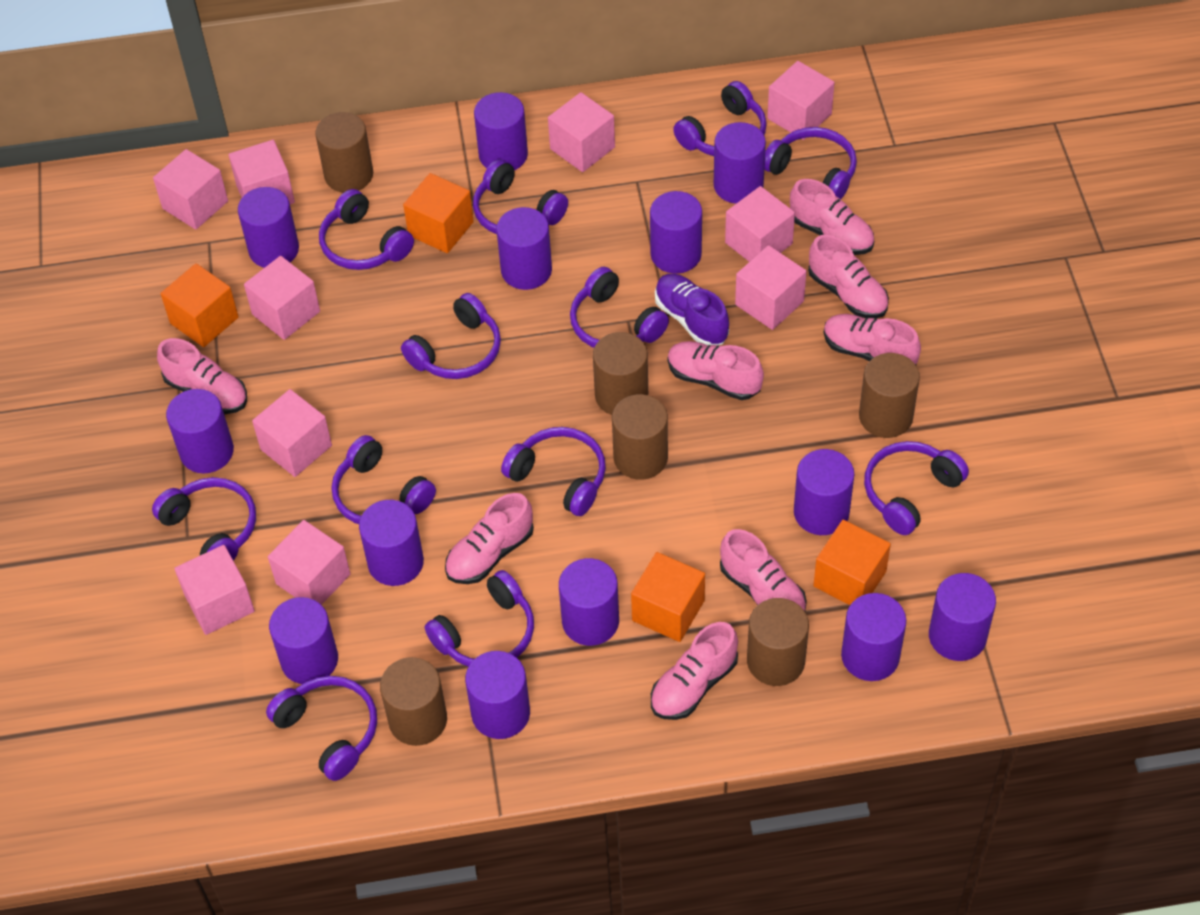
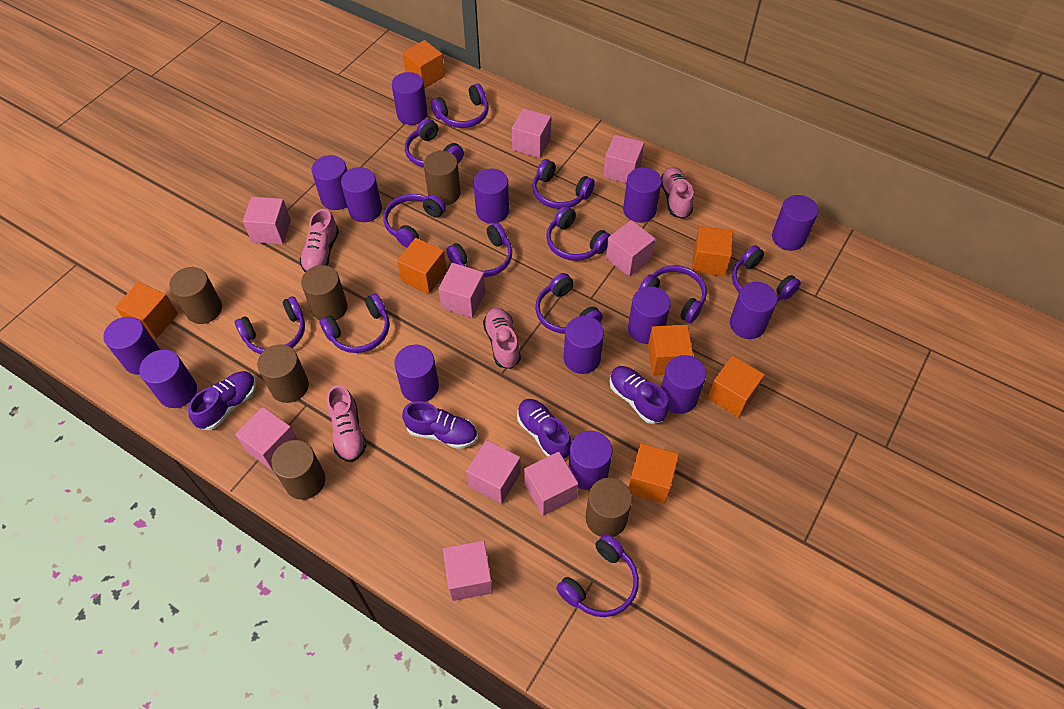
orange cube: 4 -> 7
pink cube: 10 -> 9
pink shoe: 8 -> 4
purple cylinder: 13 -> 14
purple shoe: 1 -> 4

